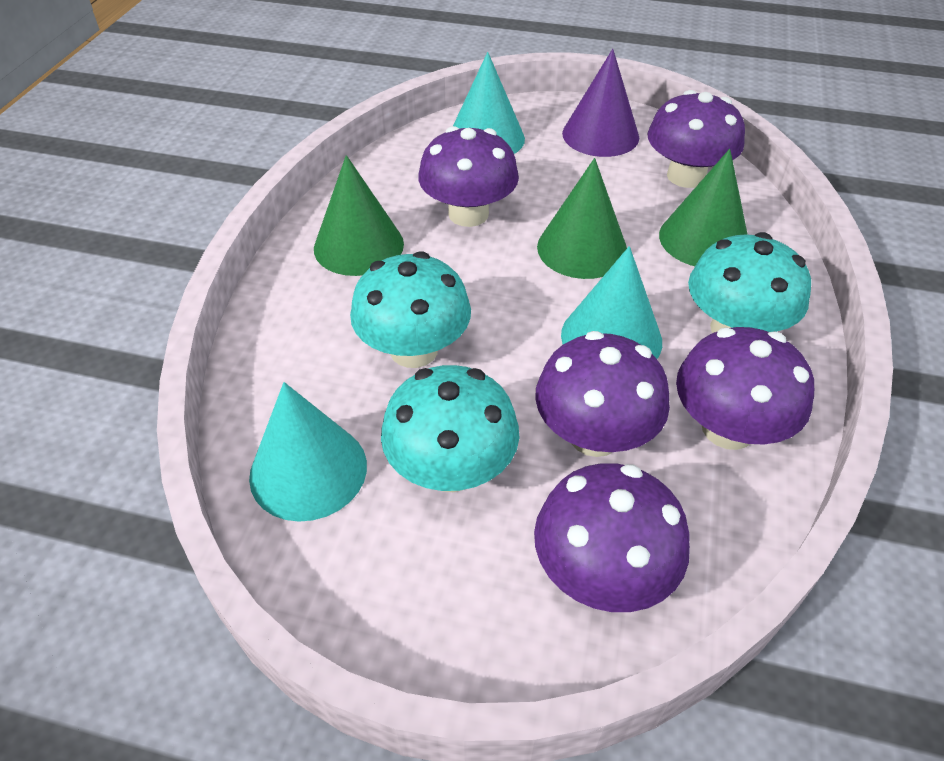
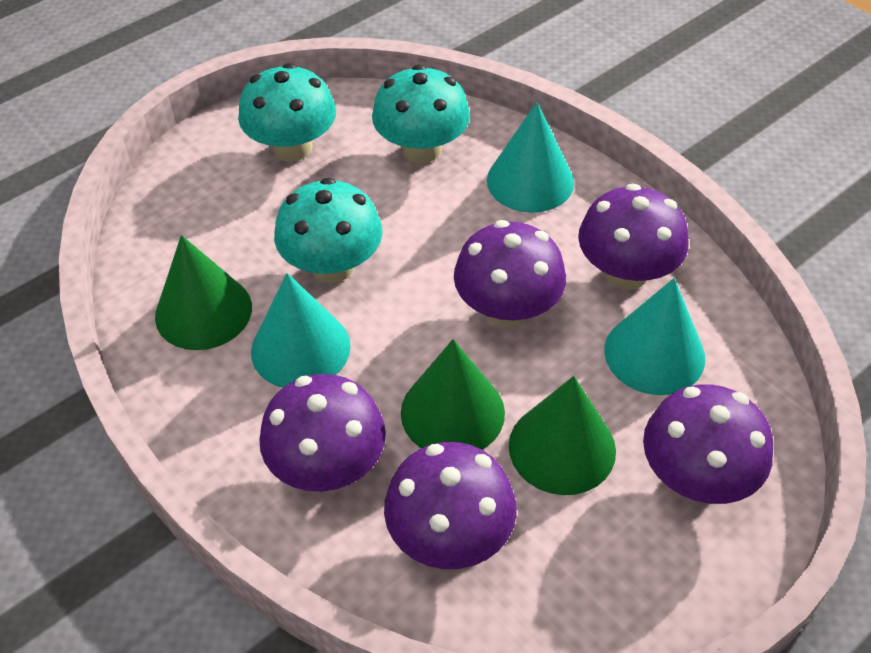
purple cone: 1 -> 0

